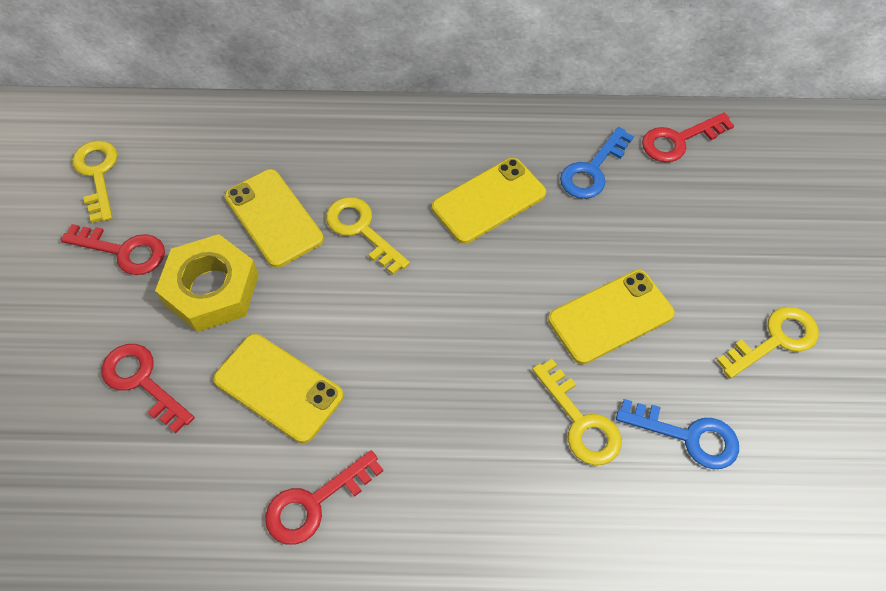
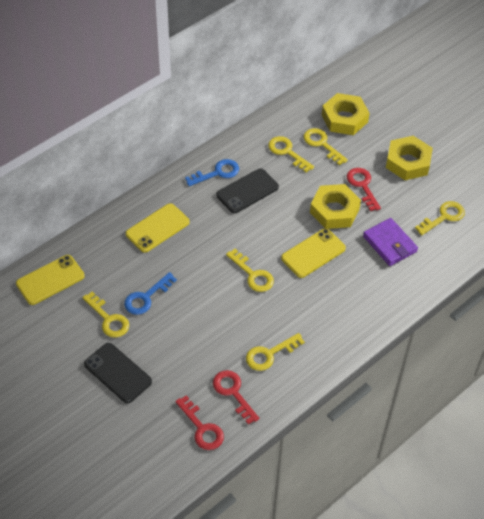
black phone: 0 -> 2
purple wallet: 0 -> 1
red key: 4 -> 3
yellow key: 4 -> 6
yellow nut: 1 -> 3
yellow phone: 4 -> 3

